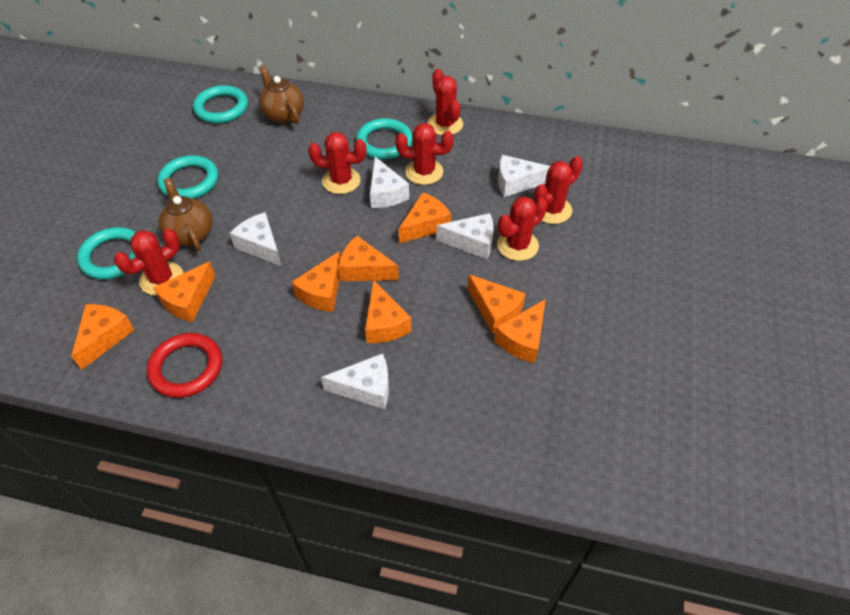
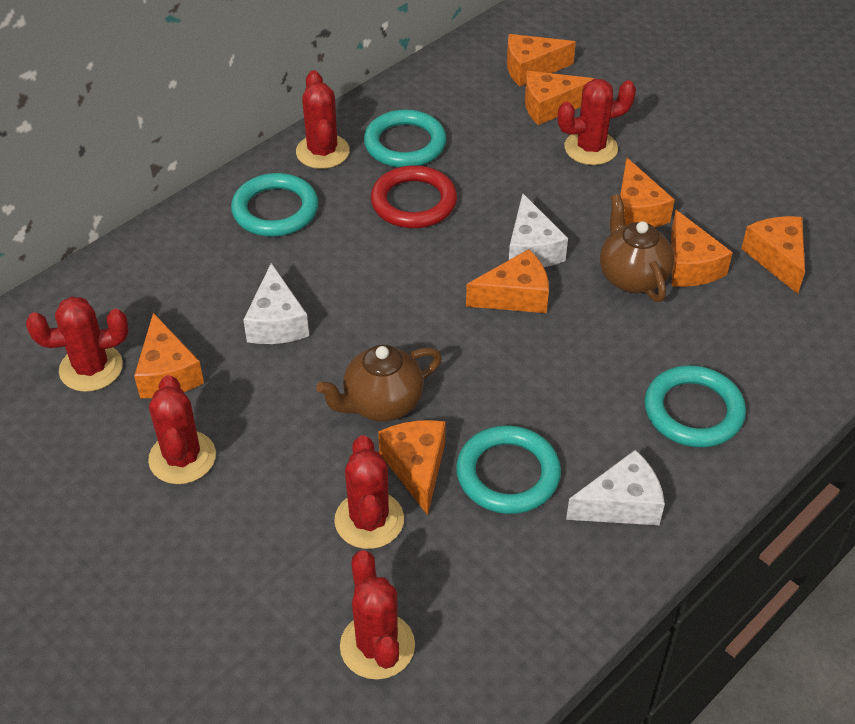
white cheese: 5 -> 3

